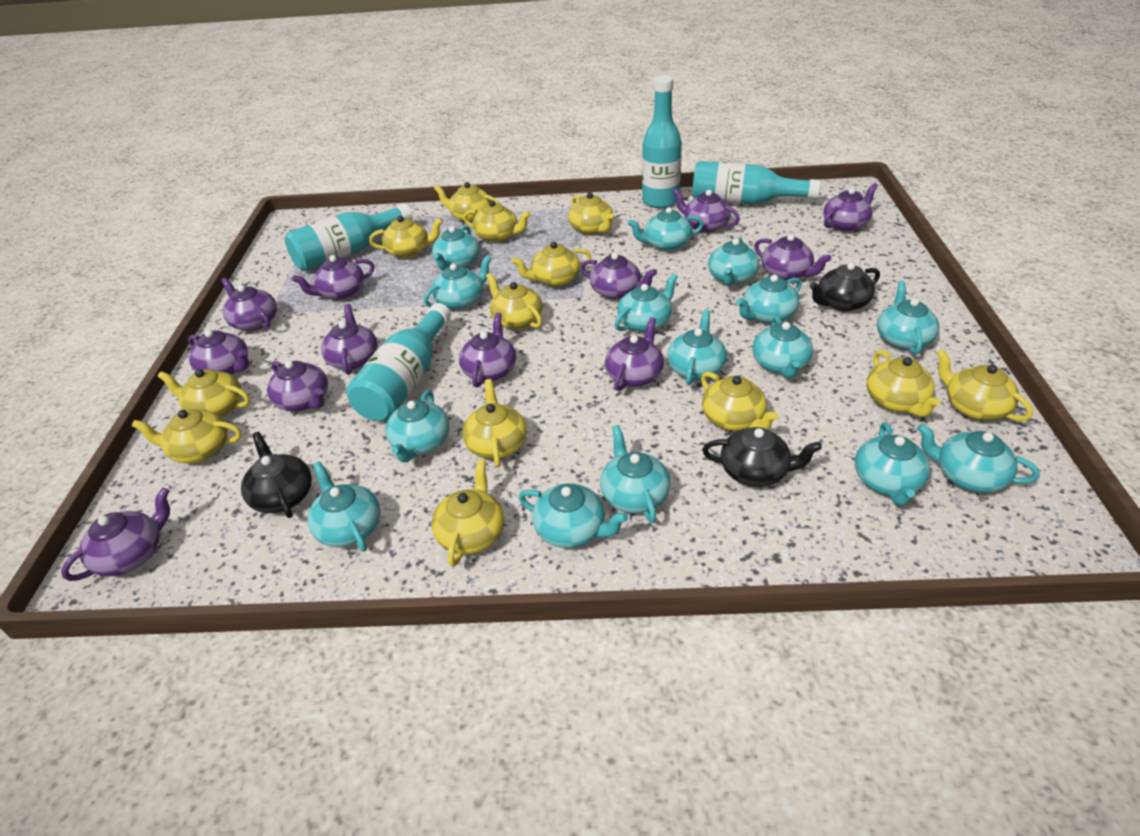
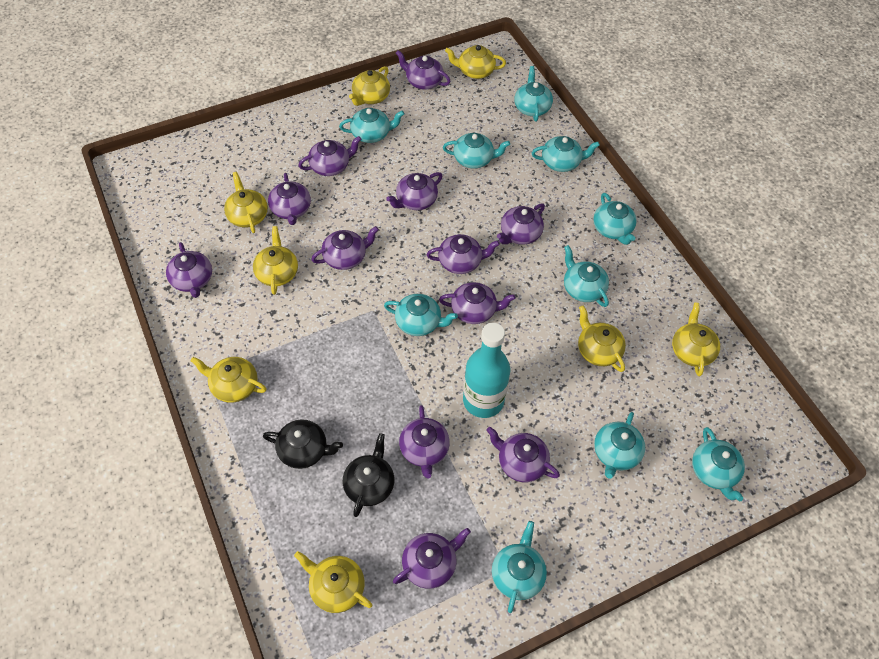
black teapot: 3 -> 2
turquoise bottle: 4 -> 1
turquoise teapot: 15 -> 10
yellow teapot: 13 -> 8

